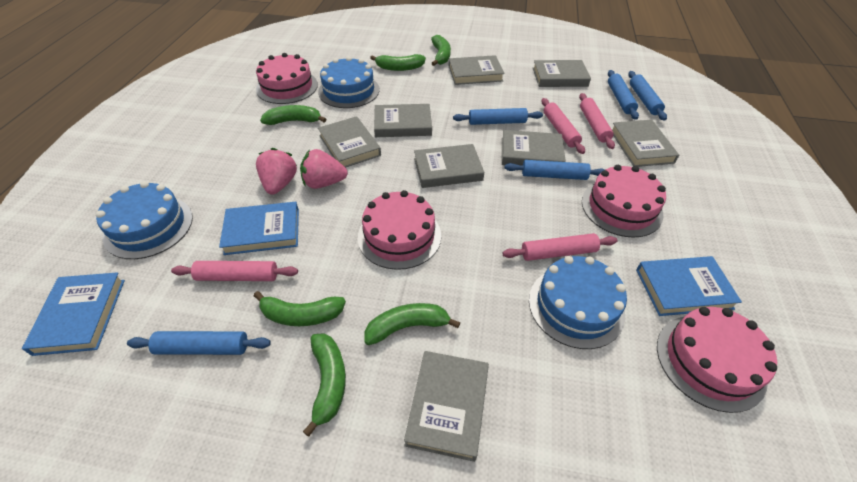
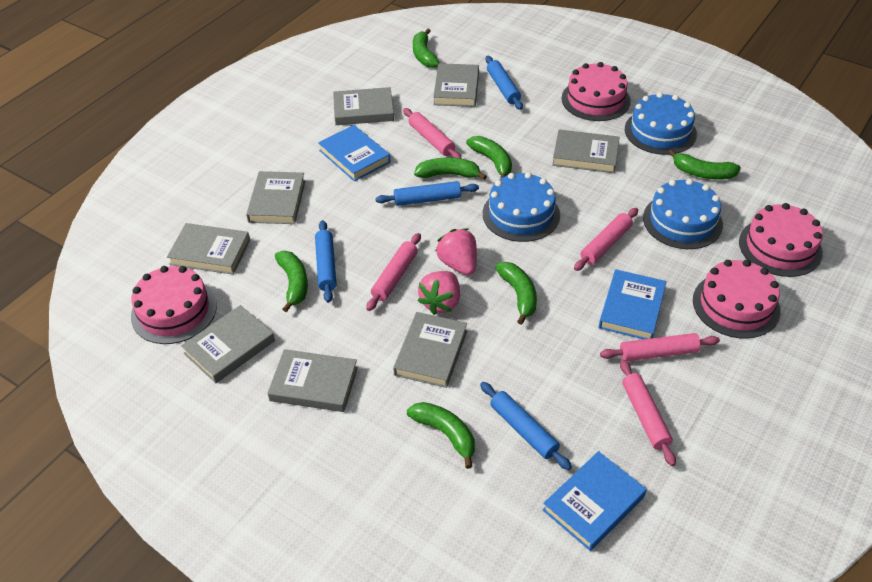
blue rolling pin: 5 -> 4
green banana: 6 -> 7
pink rolling pin: 4 -> 5

